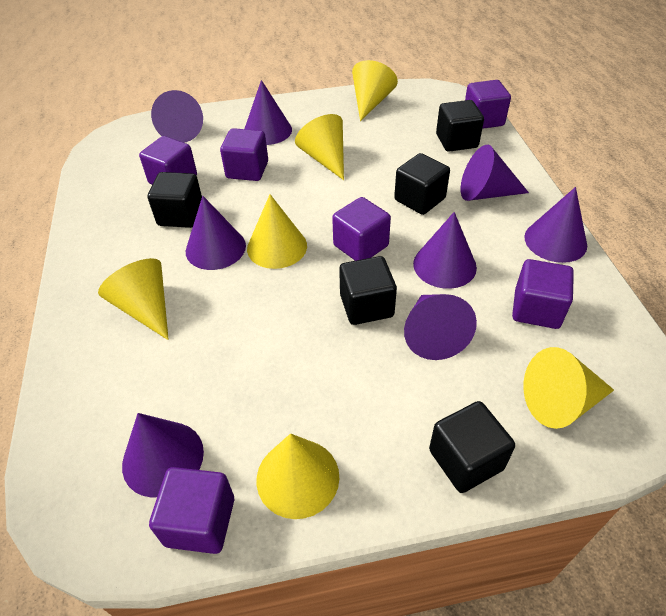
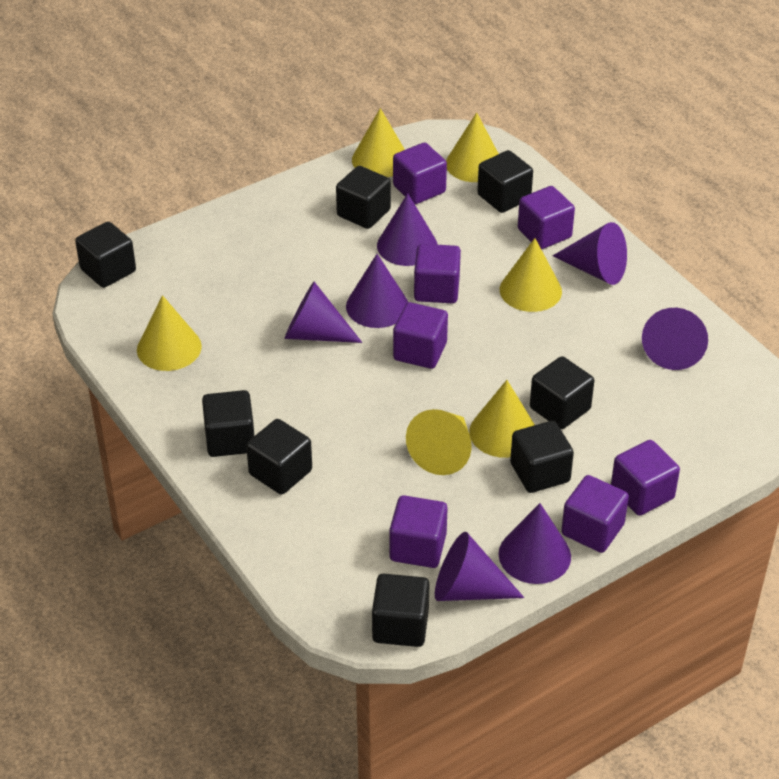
black cube: 5 -> 8
purple cone: 8 -> 7
purple cube: 6 -> 7

